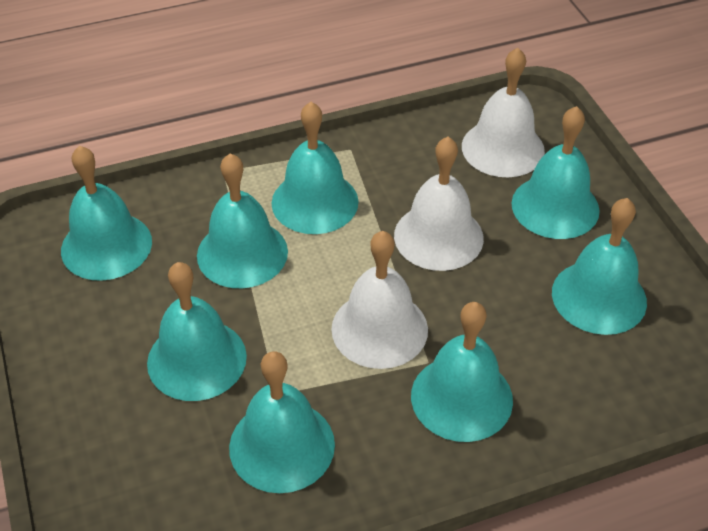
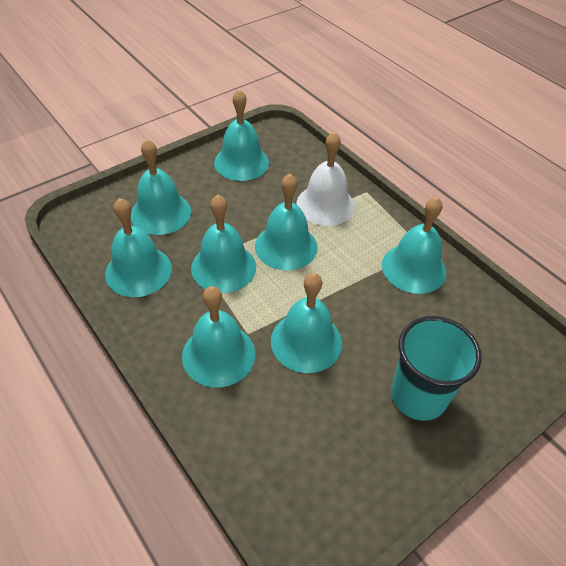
turquoise cup: 0 -> 1
white bell: 3 -> 1

